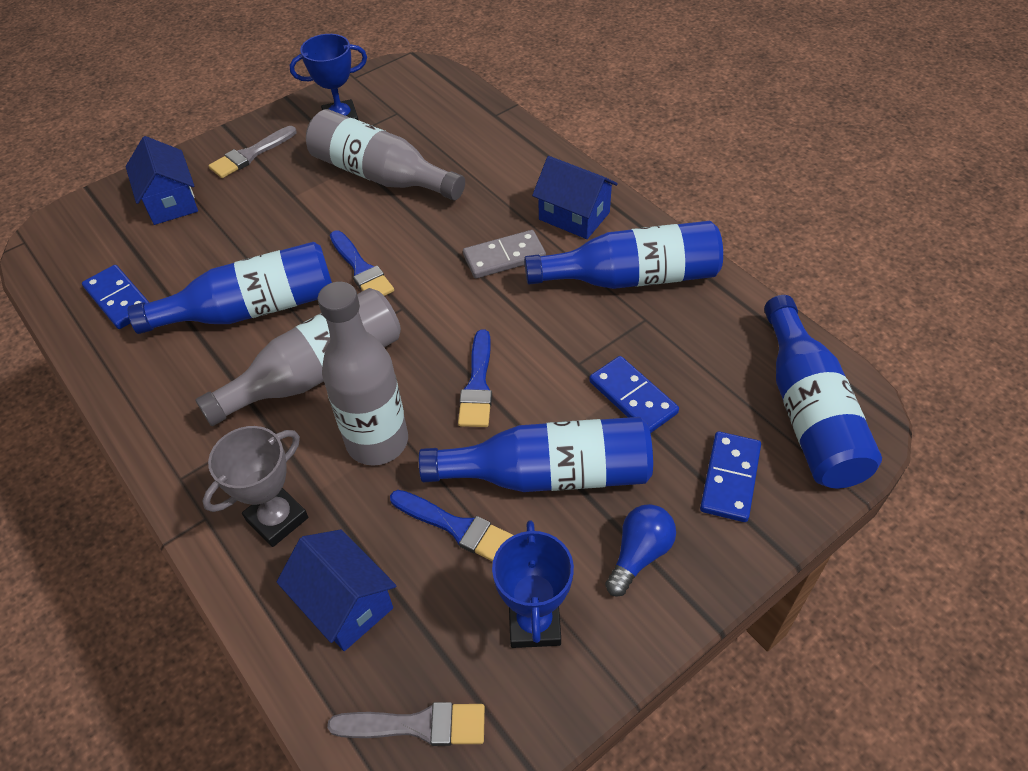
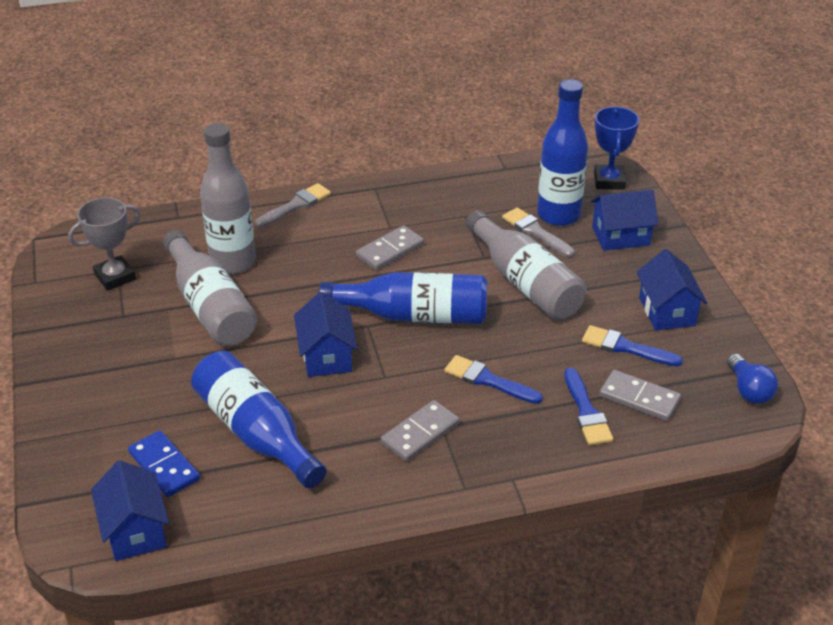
blue bottle: 4 -> 3
blue domino: 3 -> 1
blue house: 3 -> 4
blue trophy: 2 -> 1
grey domino: 1 -> 3

